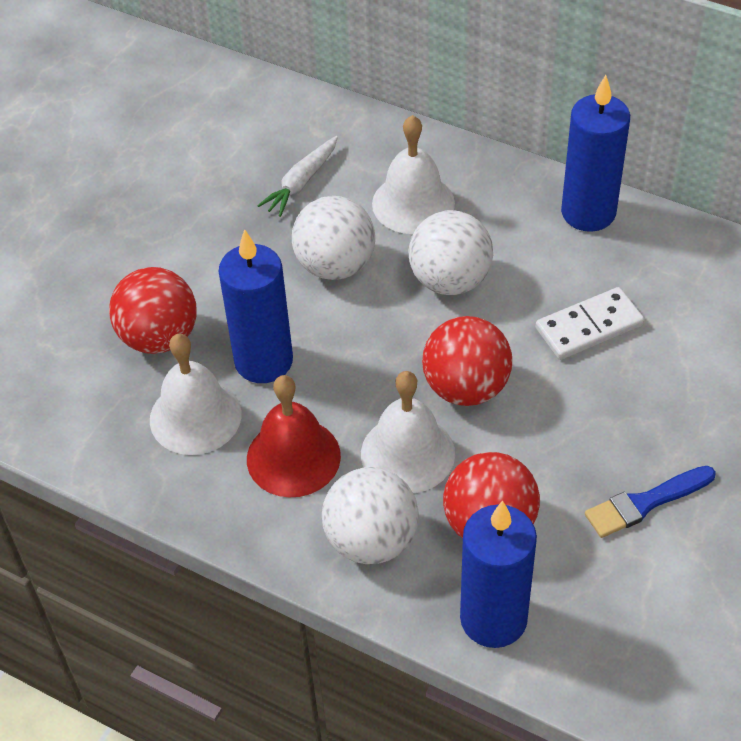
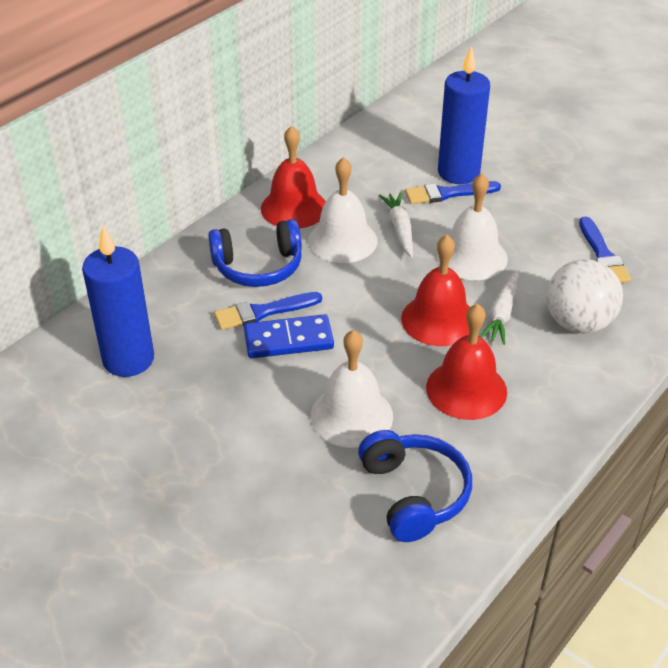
blue brush: 1 -> 3
blue candle: 3 -> 2
blue domino: 0 -> 1
blue headphones: 0 -> 2
red ball: 3 -> 0
red bell: 1 -> 3
white ball: 3 -> 1
white carrot: 1 -> 2
white domino: 1 -> 0

